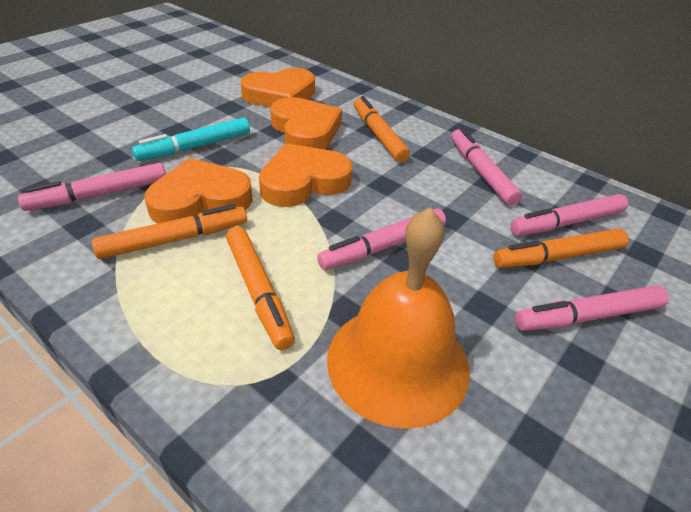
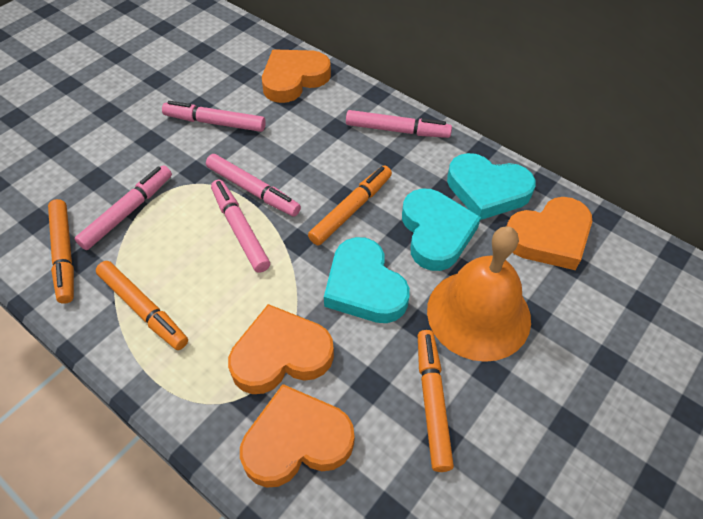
turquoise heart: 0 -> 3
turquoise marker: 1 -> 0

